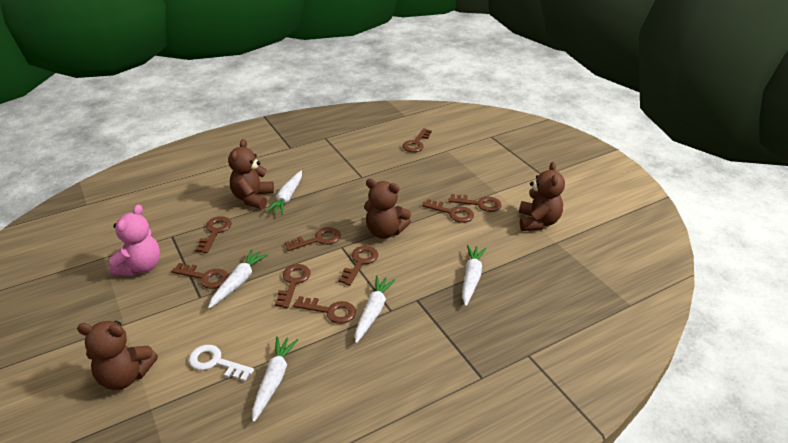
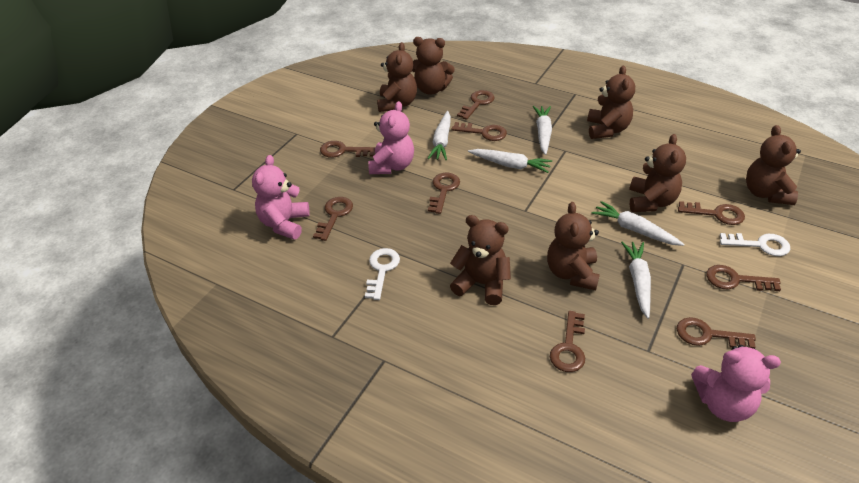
brown teddy bear: 4 -> 7
pink teddy bear: 1 -> 3
white key: 1 -> 2

